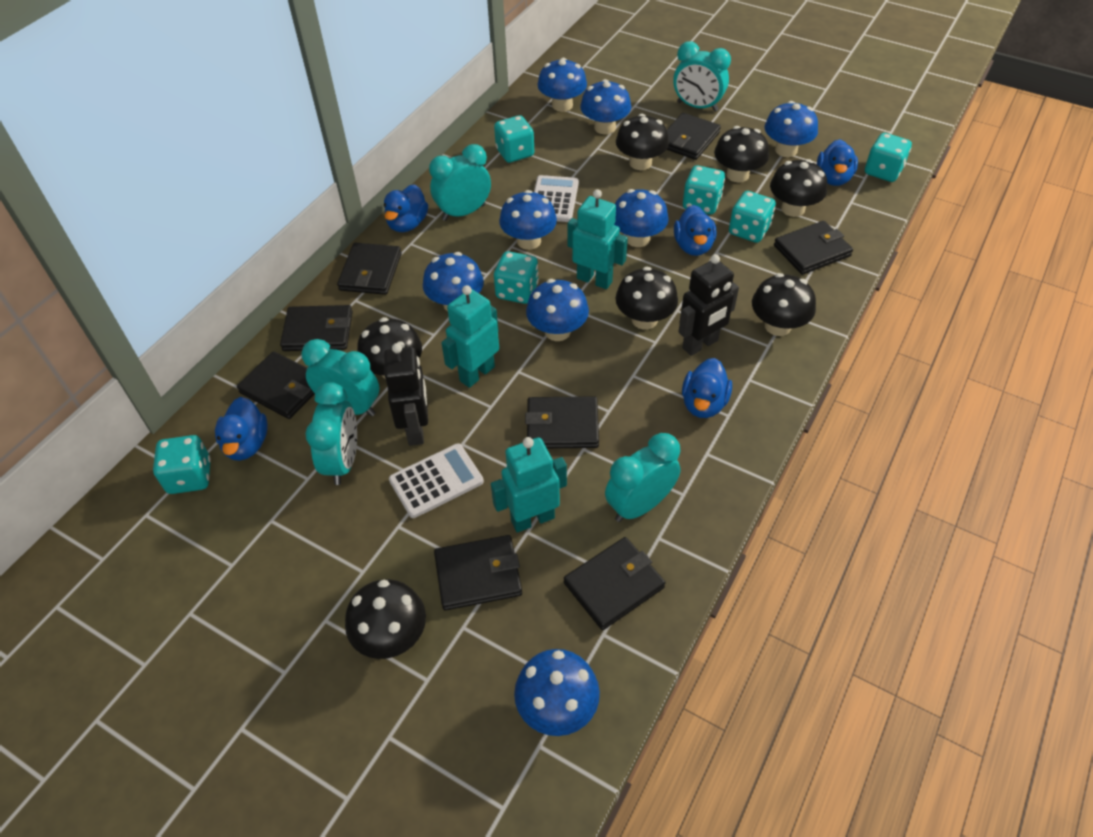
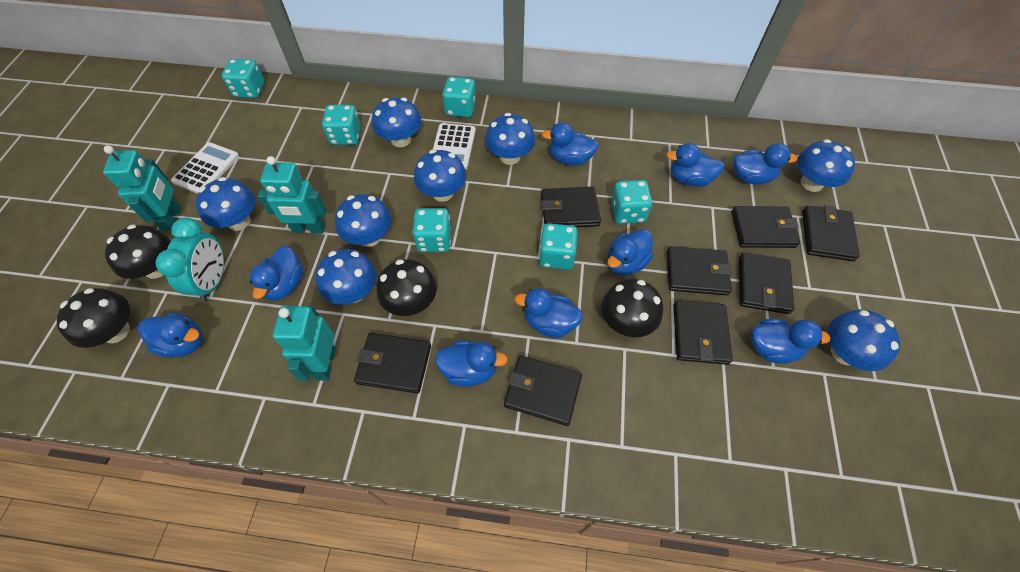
black mushroom: 7 -> 4
black robot: 2 -> 0
blue duck: 5 -> 9
turquoise clock: 5 -> 1

